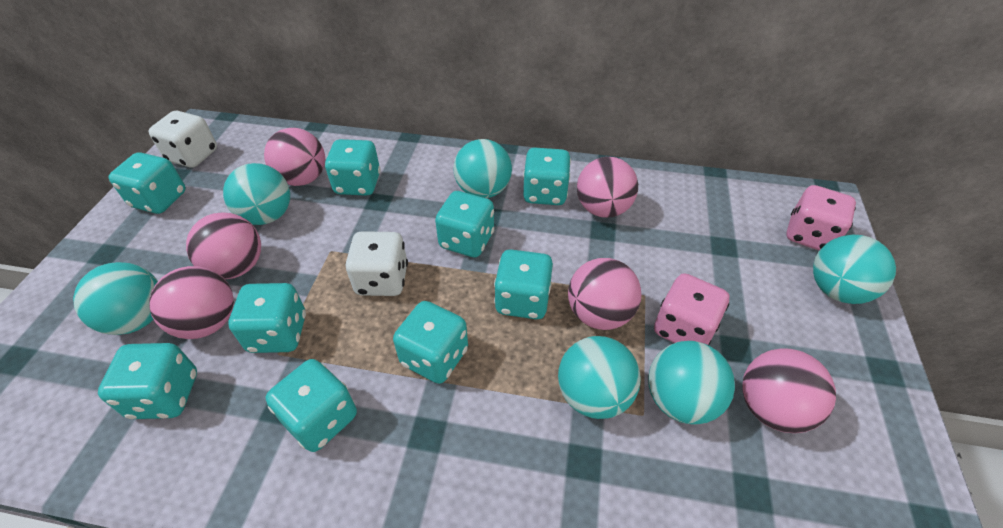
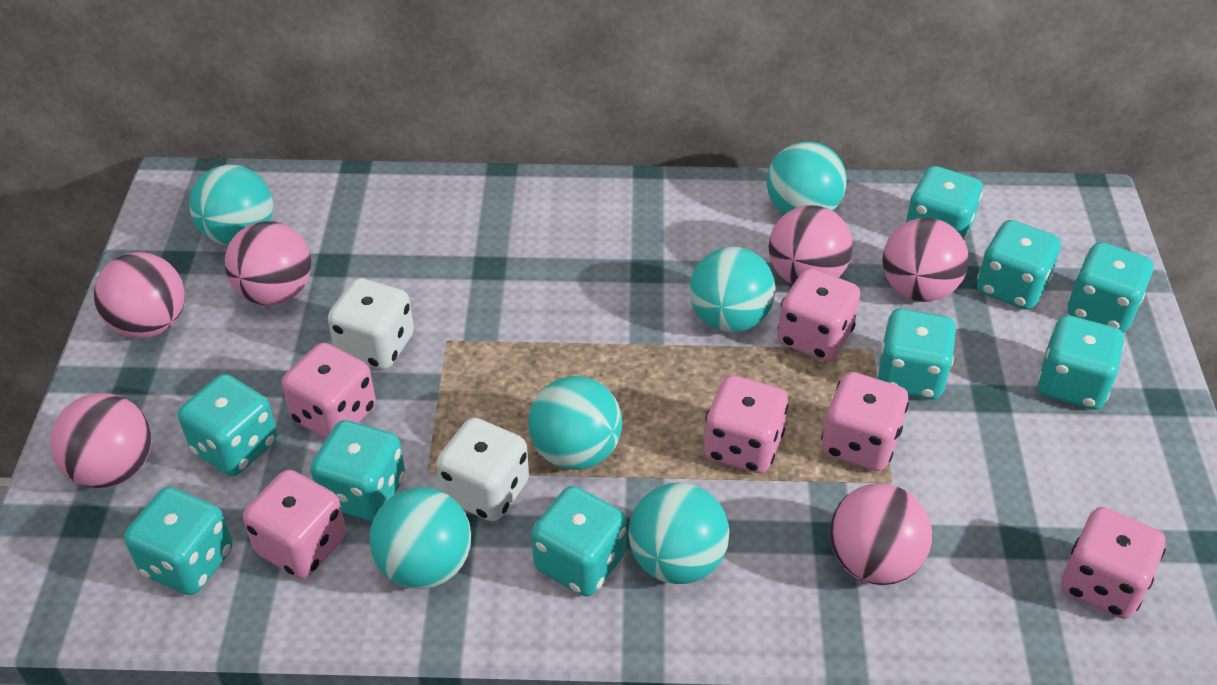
pink dice: 2 -> 6

